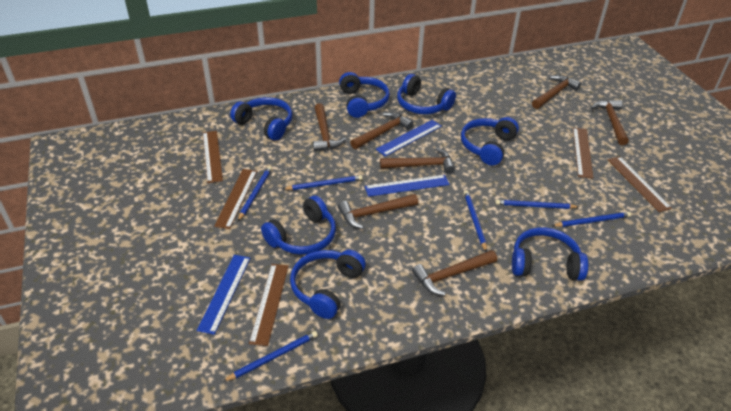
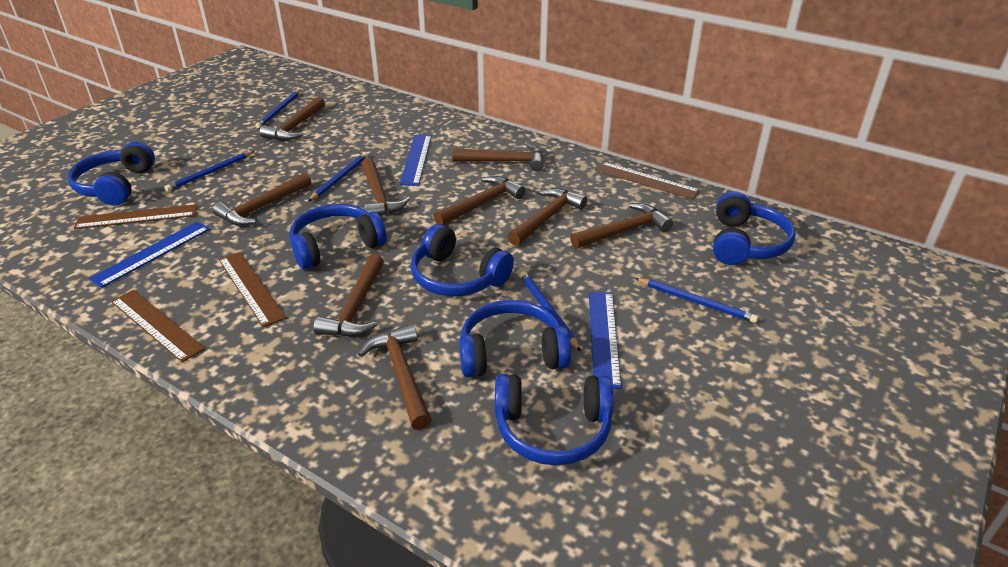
blue headphones: 7 -> 6
blue pencil: 6 -> 5
brown hammer: 7 -> 9
brown ruler: 5 -> 4

